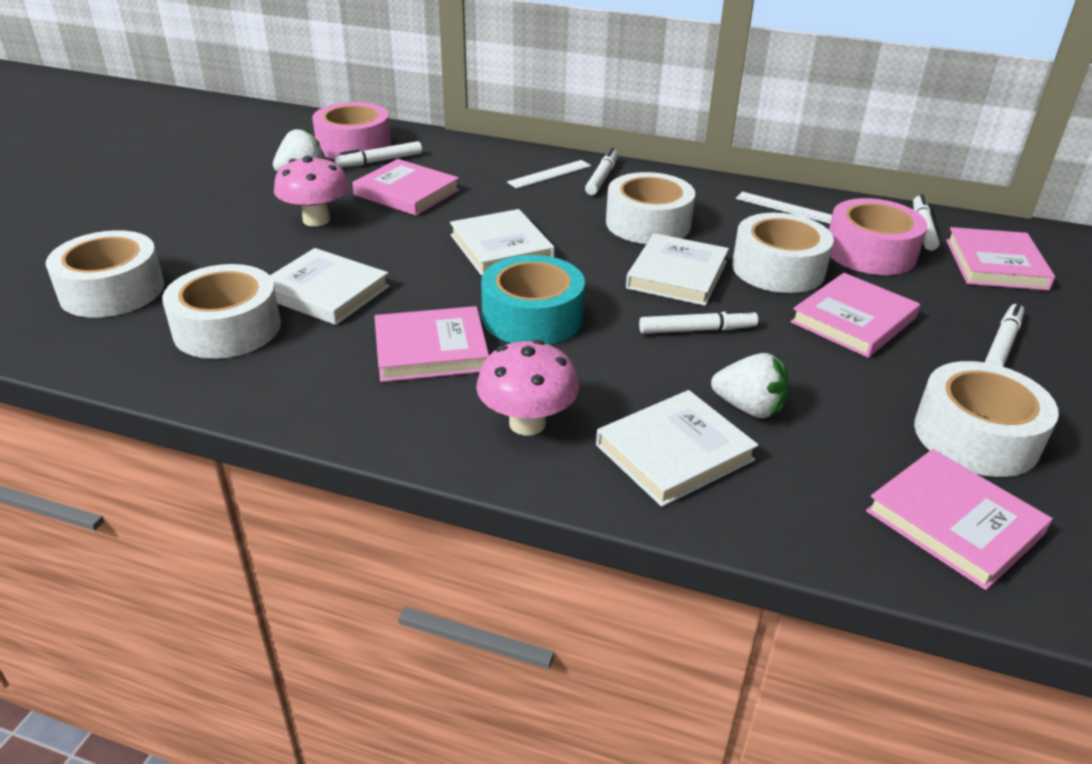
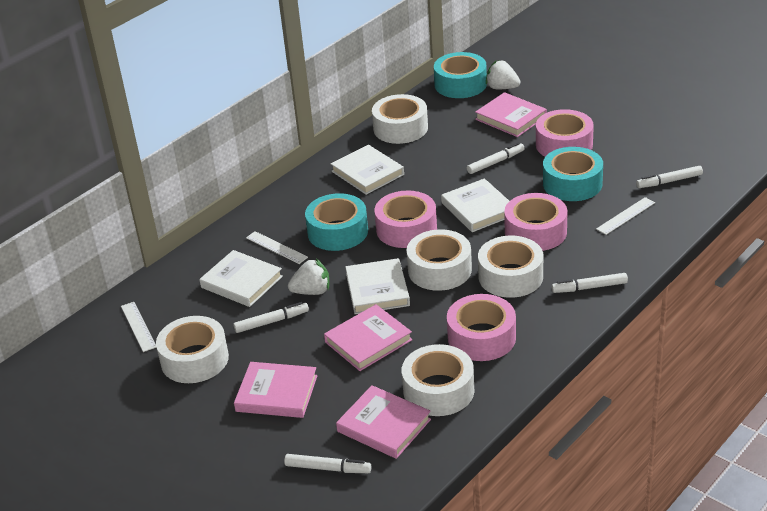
pink book: 5 -> 4
pink mushroom: 2 -> 0
pink tape: 2 -> 4
turquoise tape: 1 -> 3
white ruler: 2 -> 3

